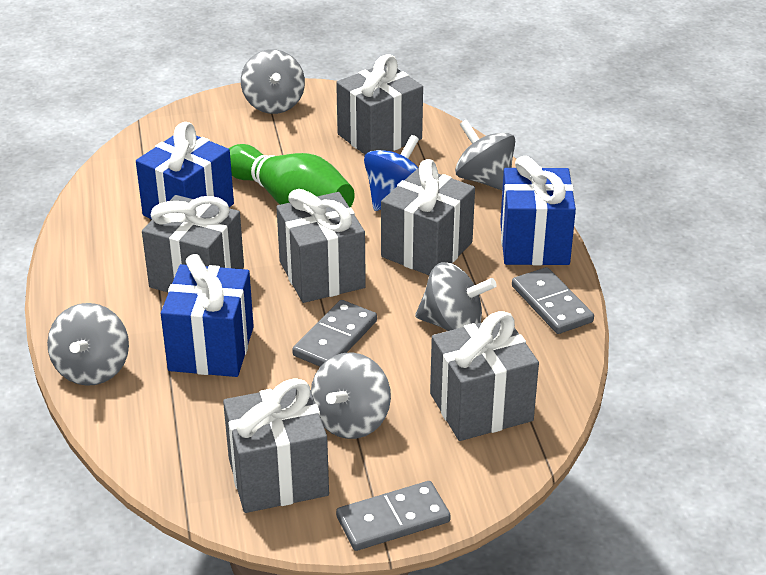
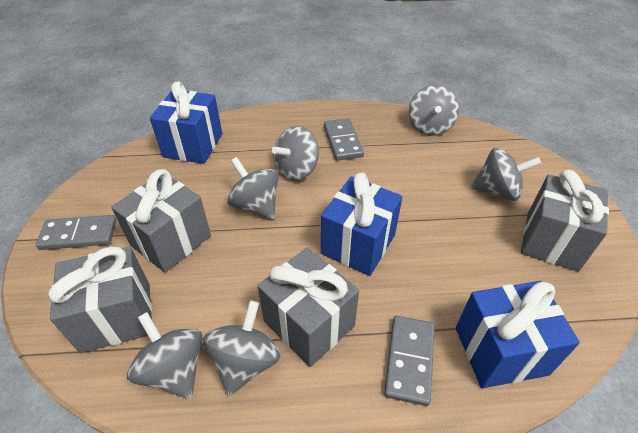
blue spinning top: 1 -> 0
green bowling pin: 1 -> 0
grey gift: 6 -> 4
grey spinning top: 5 -> 6

